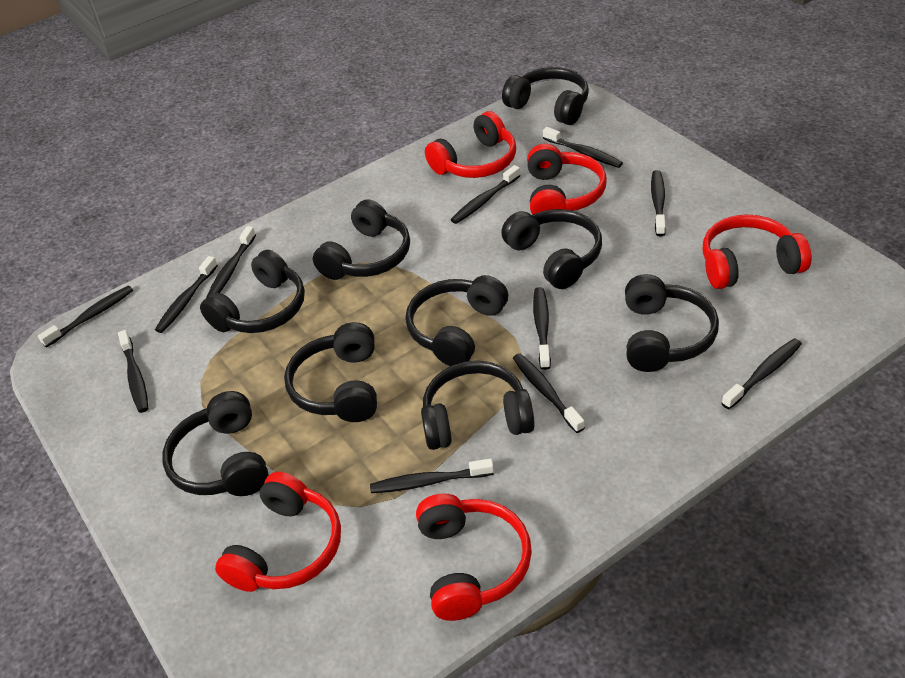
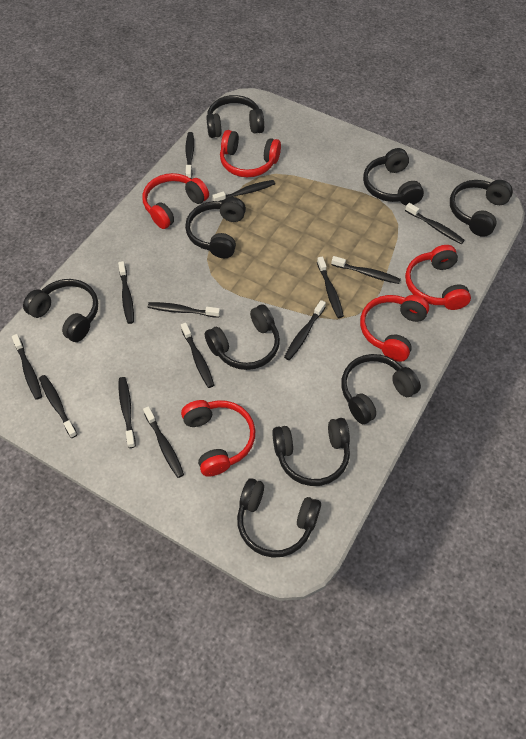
black toothbrush: 11 -> 13

